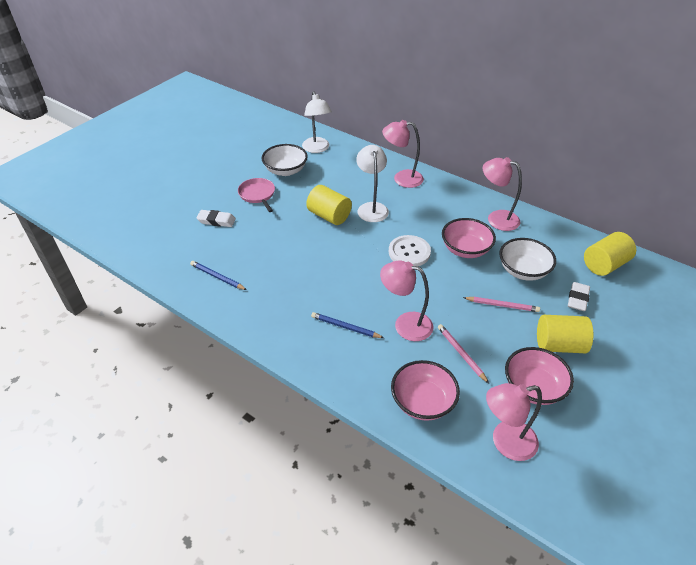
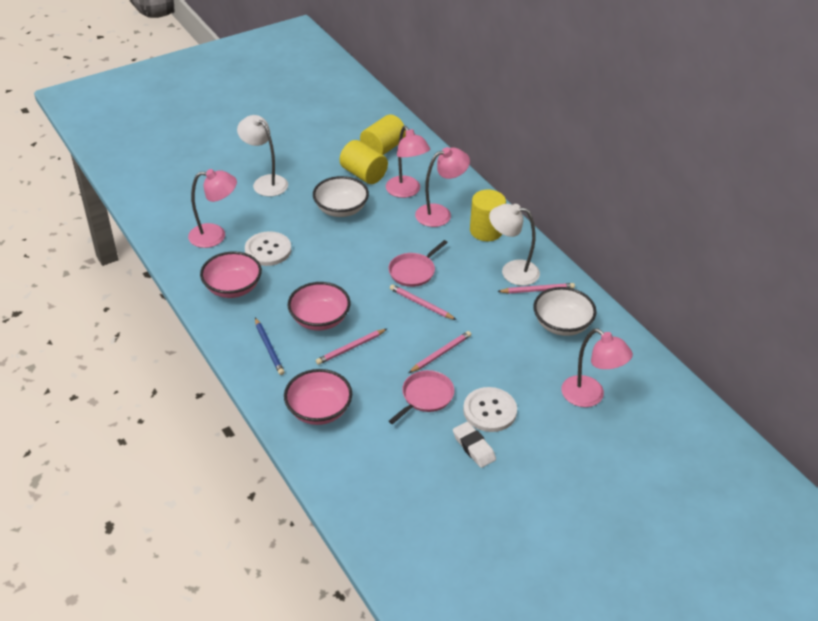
blue pencil: 2 -> 1
pink pan: 1 -> 2
pink pencil: 2 -> 4
white button: 1 -> 2
white eraser: 2 -> 1

